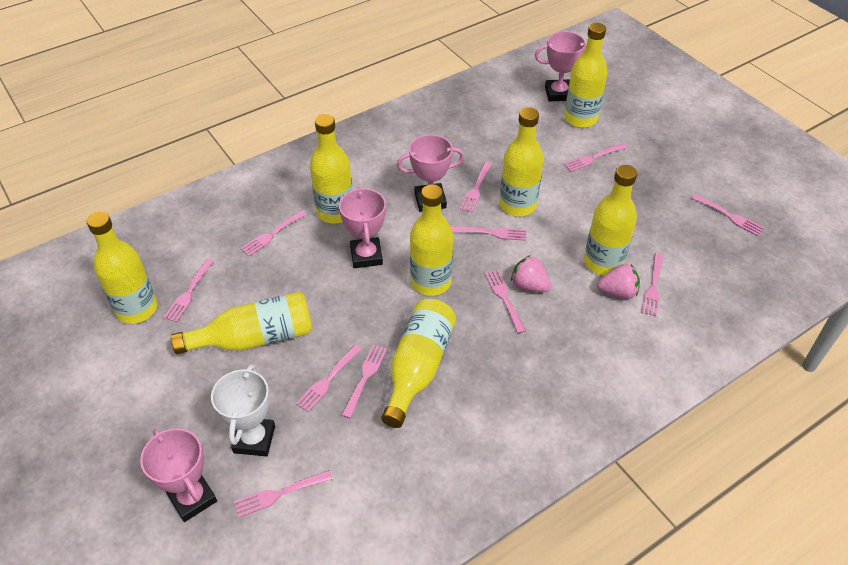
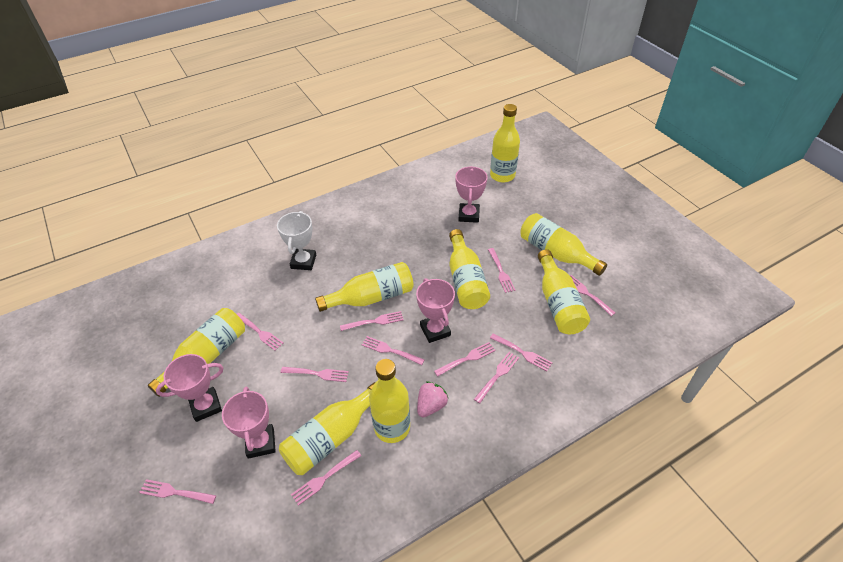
pink strawberry: 2 -> 1

